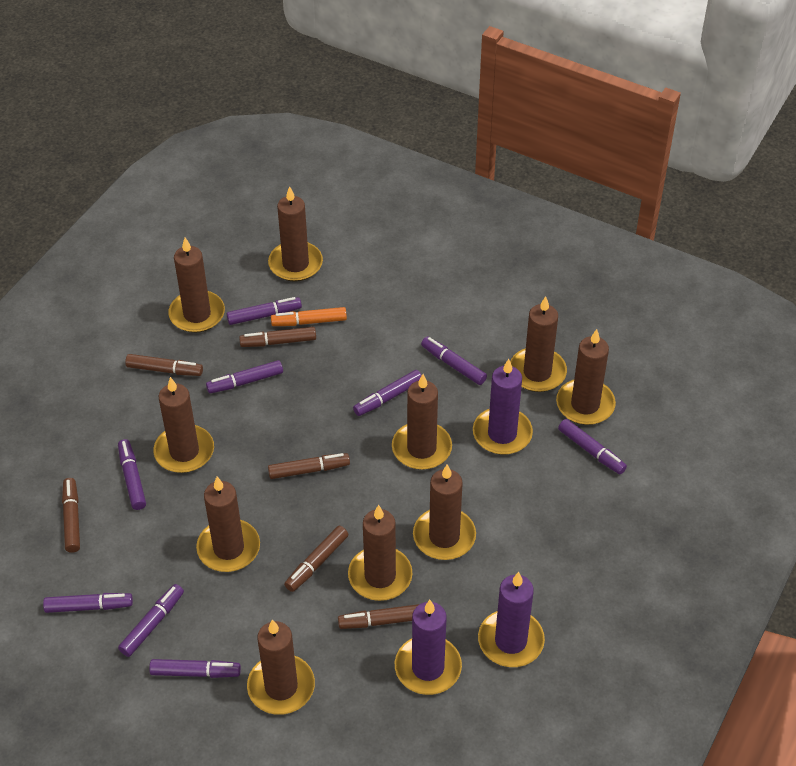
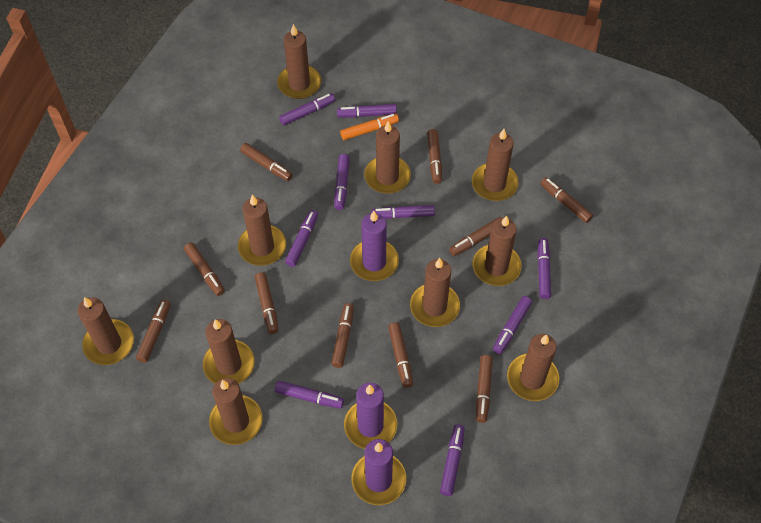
brown marker: 6 -> 10

